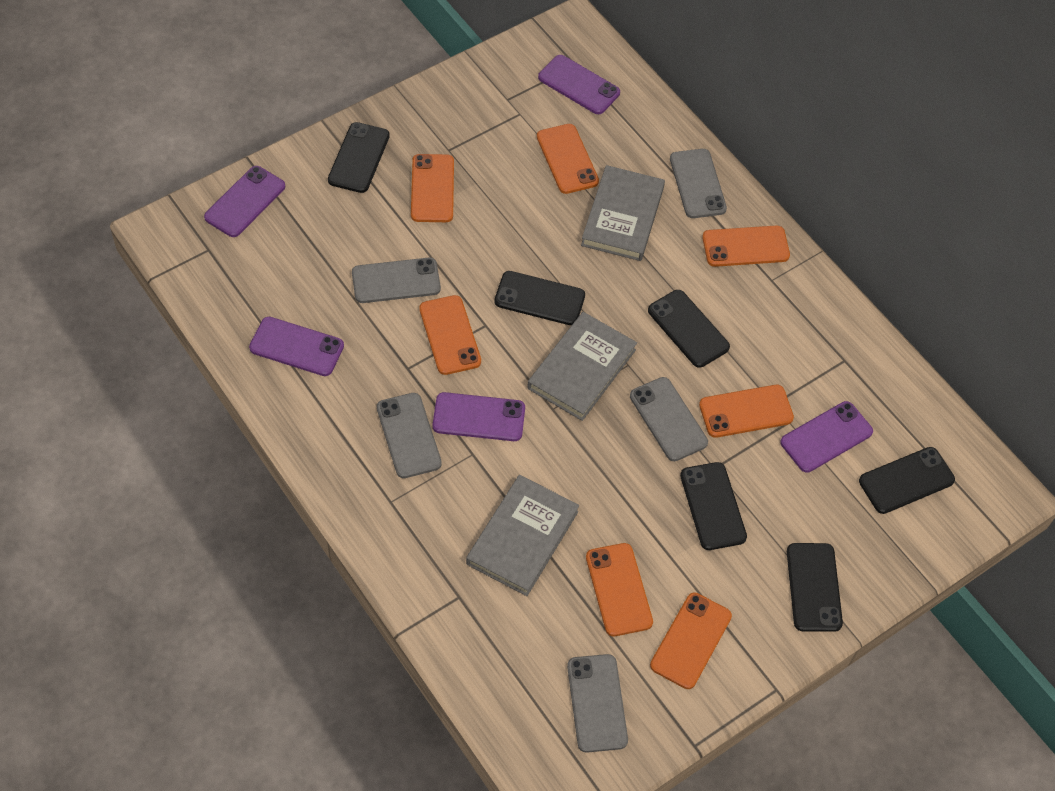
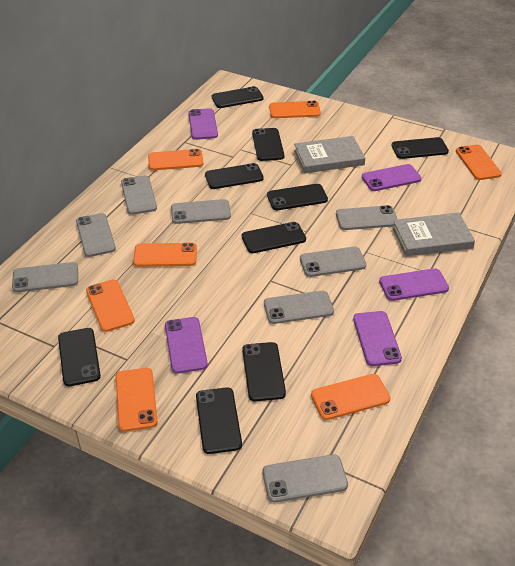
black phone: 6 -> 9
grey book: 3 -> 2
grey phone: 5 -> 8

